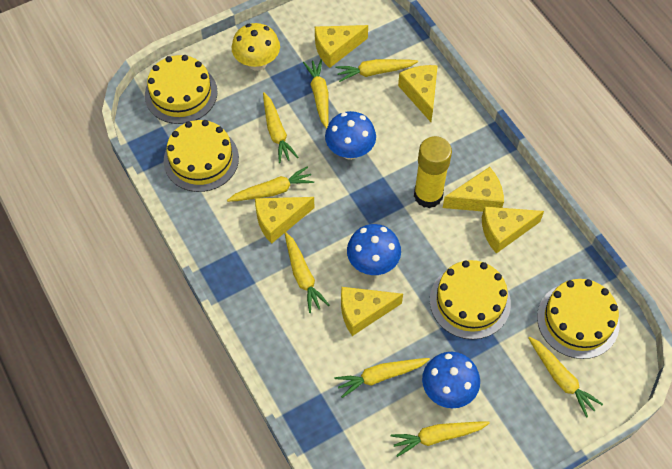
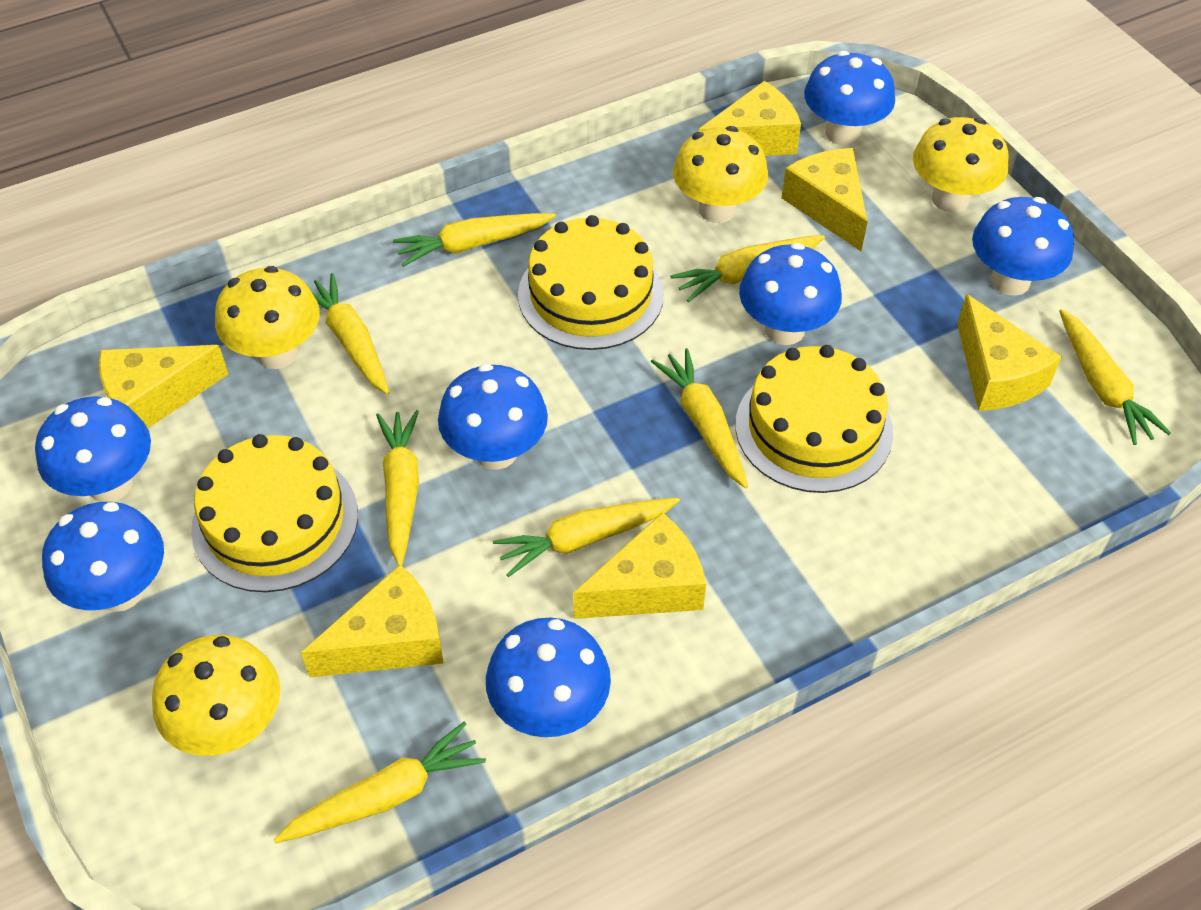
blue mushroom: 3 -> 7
yellow cake: 4 -> 3
yellow glue stick: 1 -> 0
yellow mushroom: 1 -> 4

